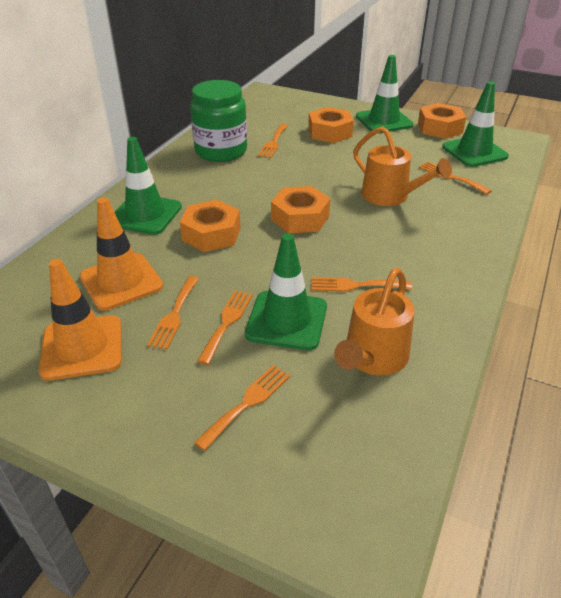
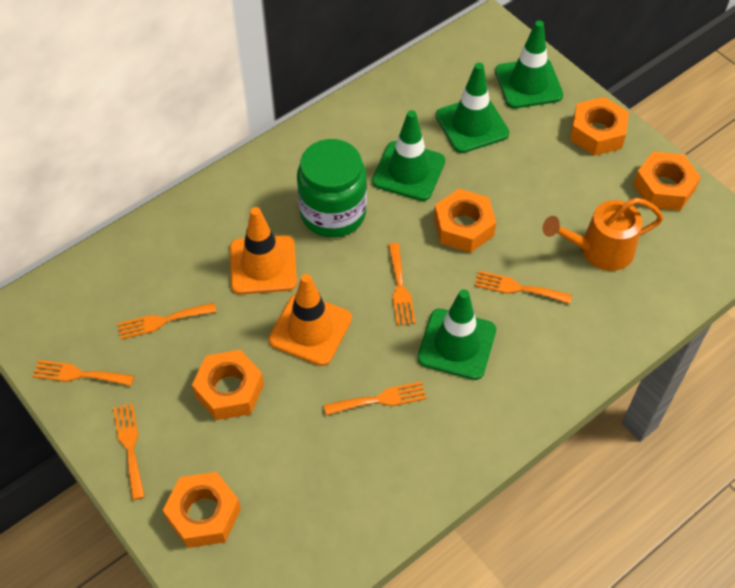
orange nut: 4 -> 5
orange watering can: 2 -> 1

